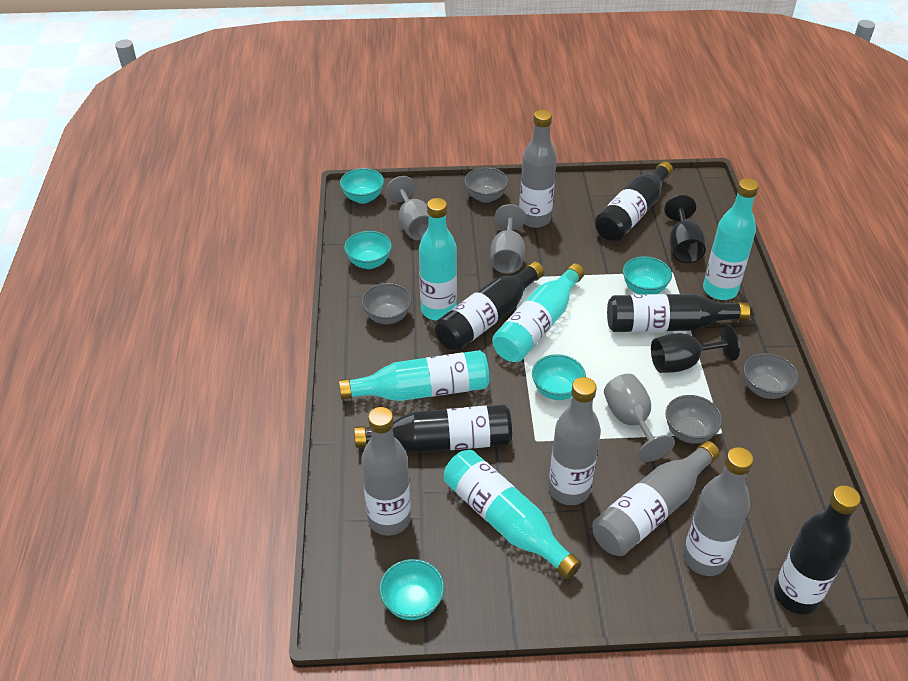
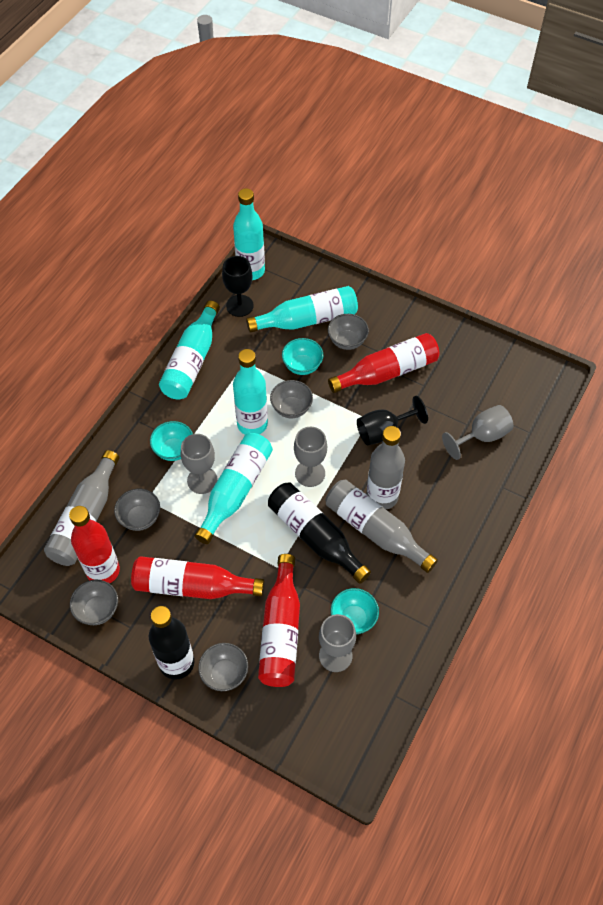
black bottle: 5 -> 2
grey bottle: 5 -> 3
grey bowl: 4 -> 5
grey goblet: 3 -> 4
red bottle: 0 -> 4
turquoise bowl: 5 -> 3

